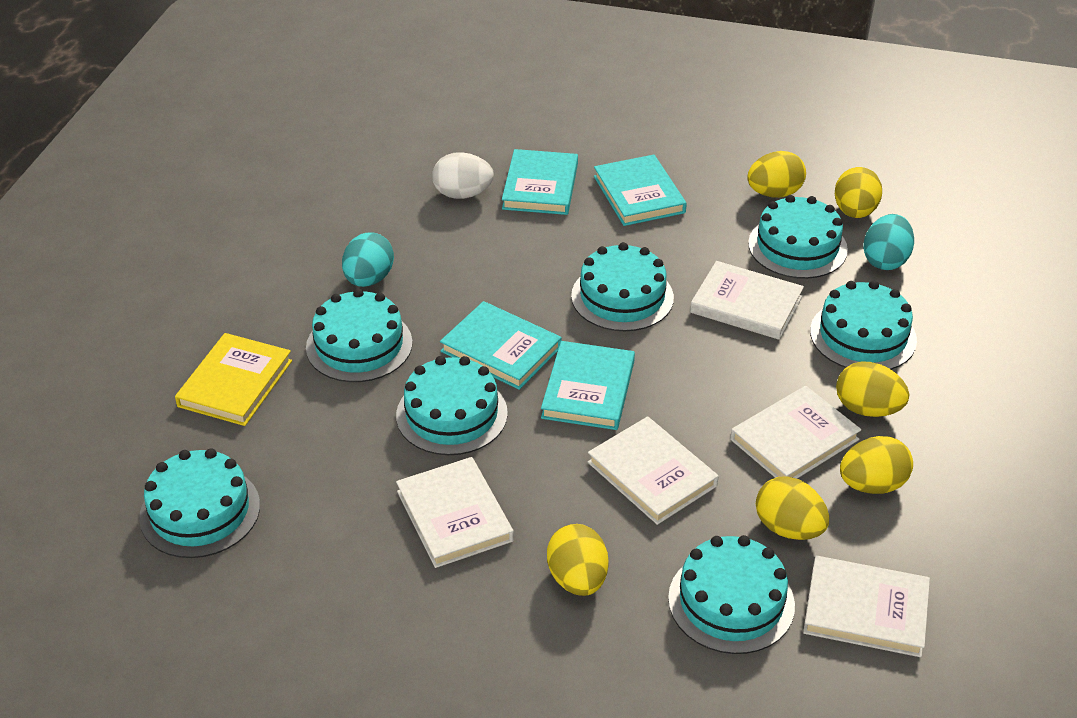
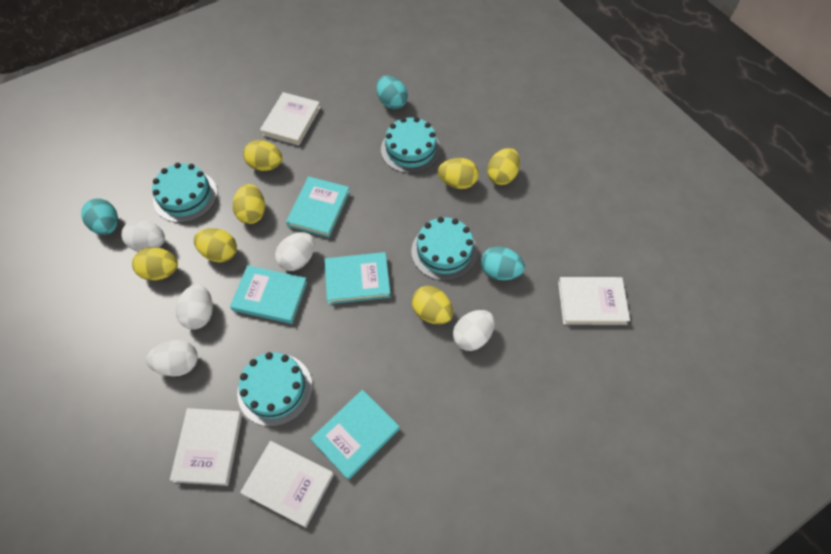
turquoise cake: 7 -> 4
turquoise egg: 2 -> 3
white book: 5 -> 4
white egg: 1 -> 5
yellow book: 1 -> 0
yellow egg: 6 -> 7

